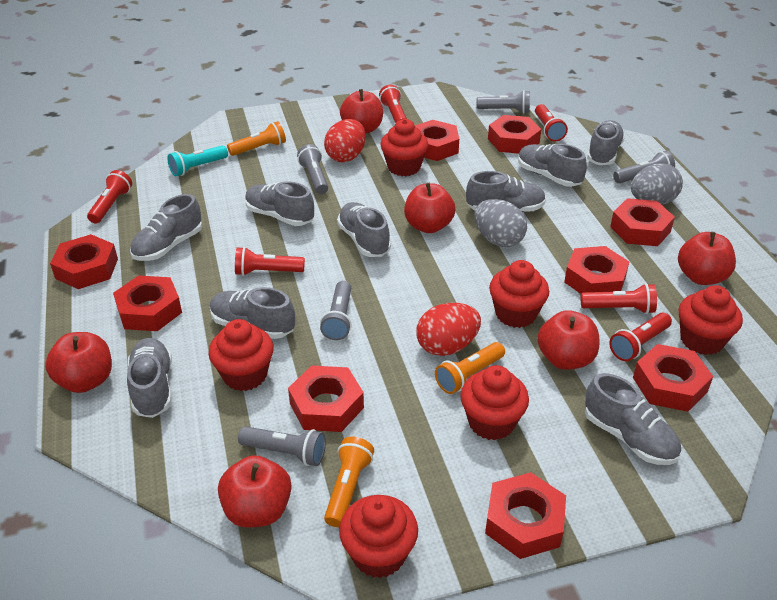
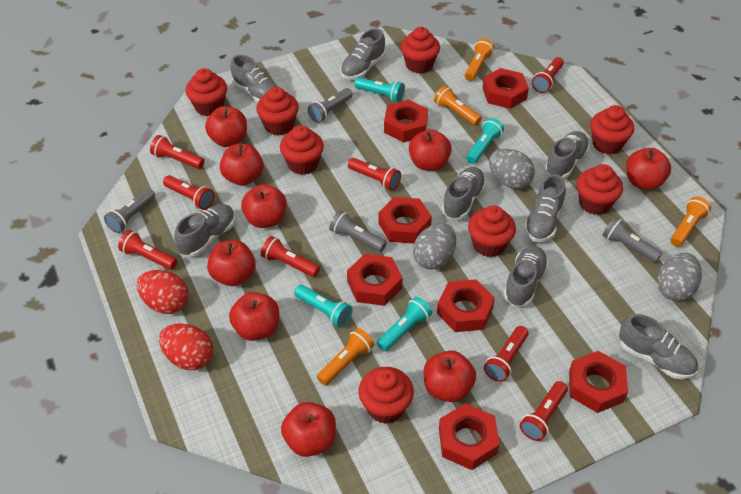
grey egg: 2 -> 3
grey flashlight: 5 -> 4
grey shoe: 9 -> 8
orange flashlight: 3 -> 4
red apple: 6 -> 9
red cupcake: 6 -> 8
red flashlight: 6 -> 8
red nut: 9 -> 7
turquoise flashlight: 1 -> 4

